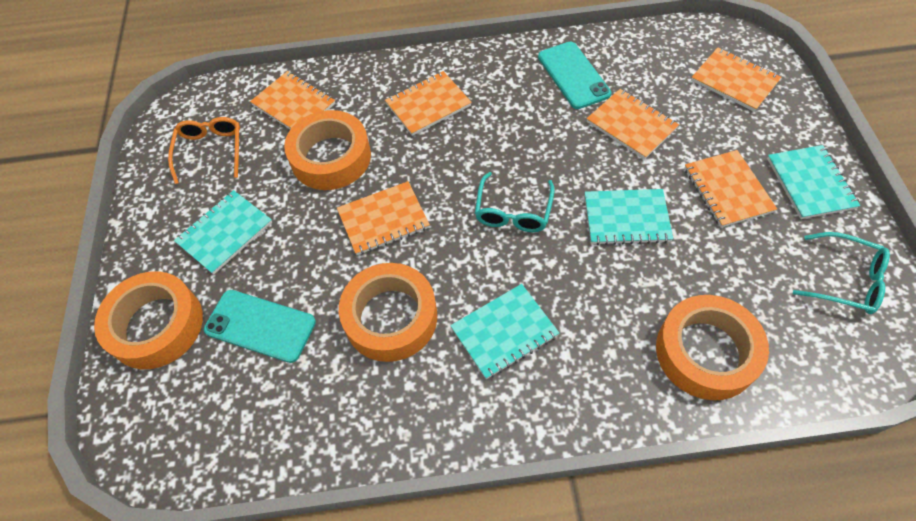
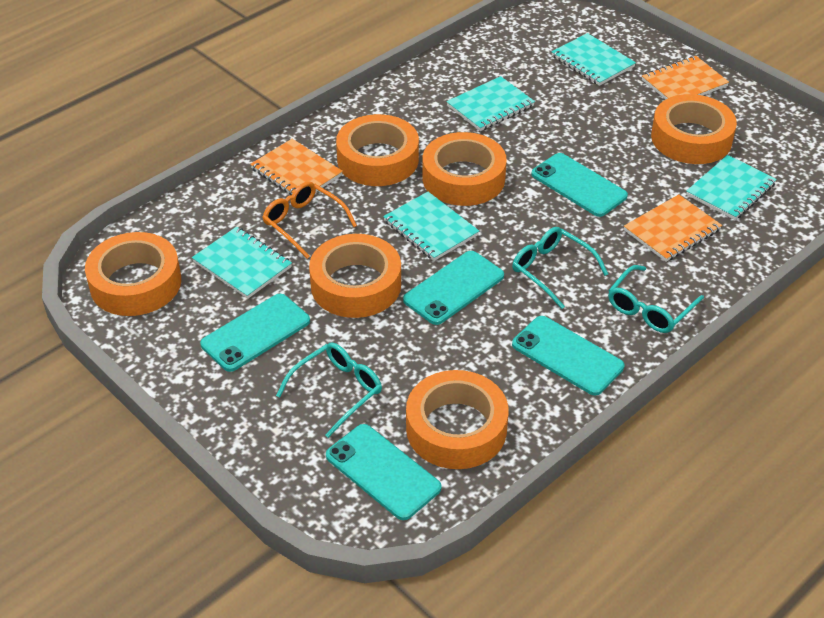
orange notebook: 6 -> 3
orange tape: 4 -> 6
turquoise glasses: 2 -> 3
turquoise notebook: 4 -> 5
turquoise phone: 2 -> 5

